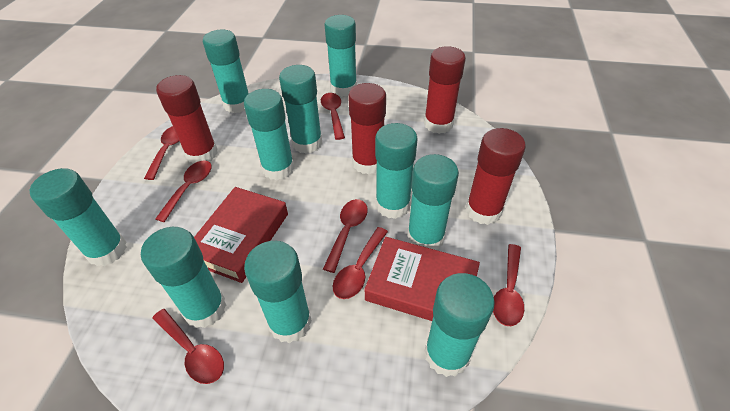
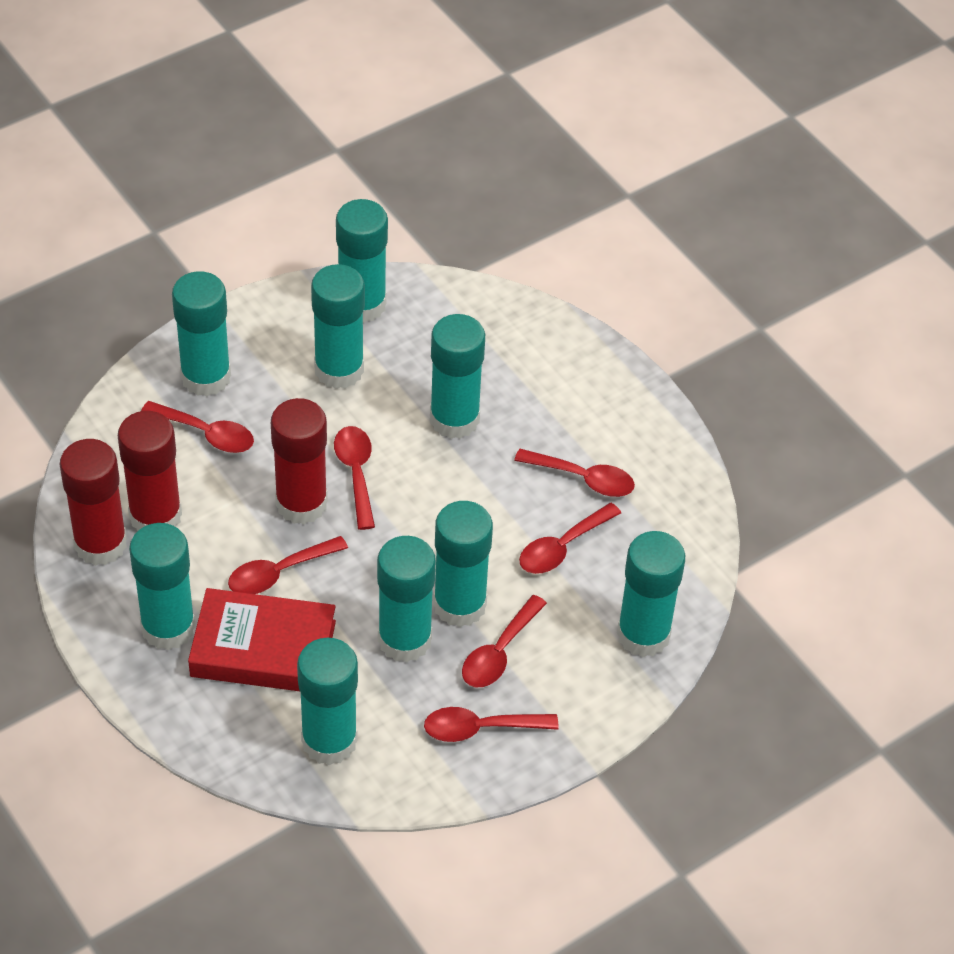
red book: 2 -> 1
red glue stick: 4 -> 3
turquoise glue stick: 10 -> 9

